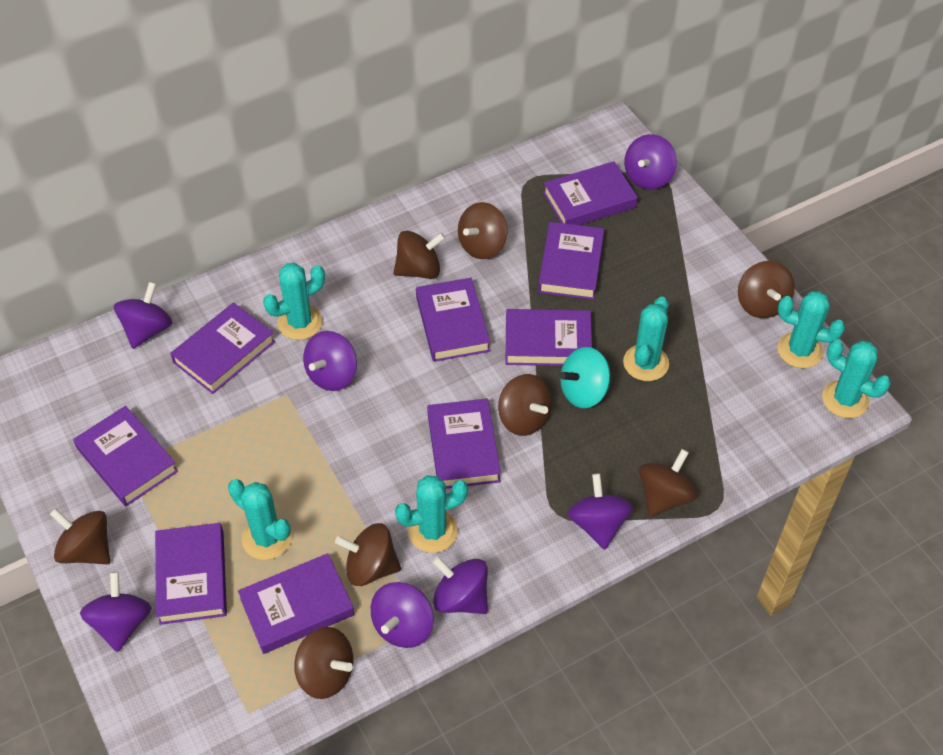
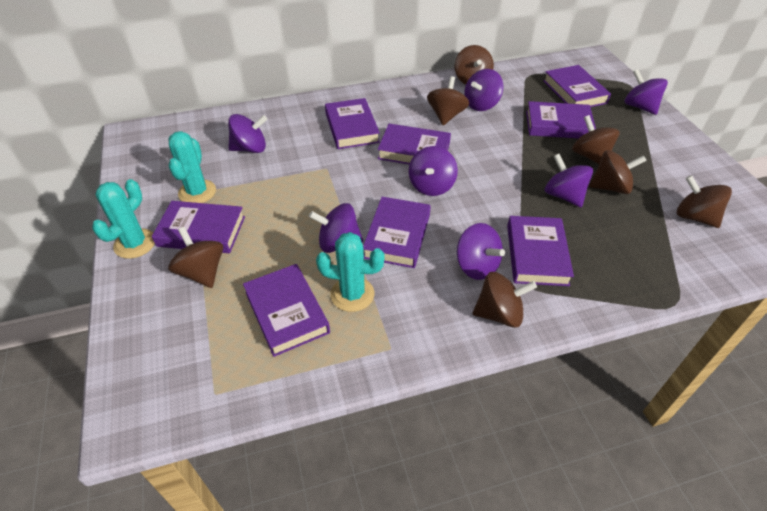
brown spinning top: 8 -> 7
purple book: 9 -> 8
turquoise cactus: 6 -> 3
turquoise spinning top: 1 -> 0

